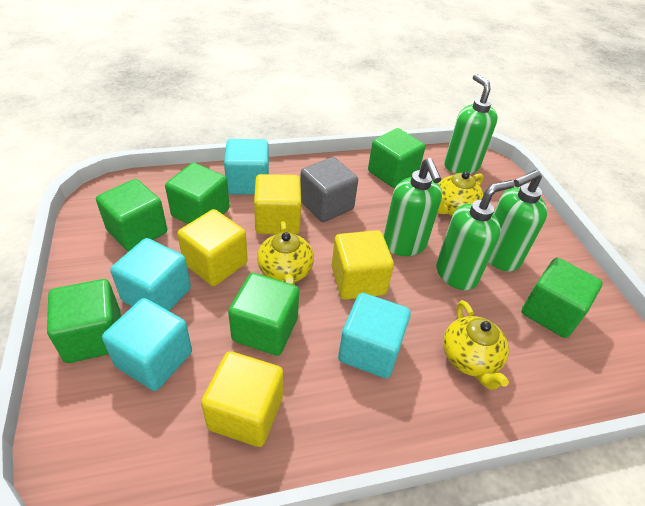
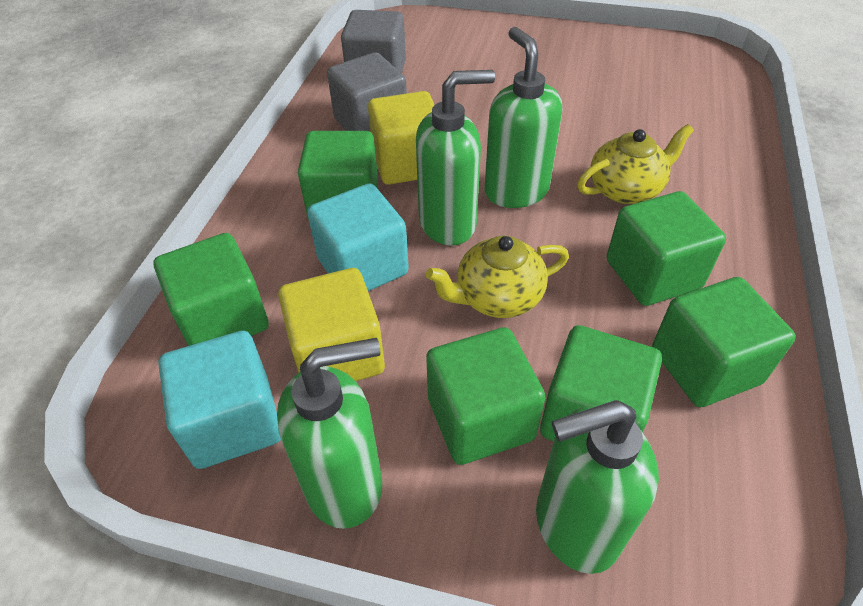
grey cube: 1 -> 2
turquoise cube: 4 -> 2
yellow cube: 4 -> 2
yellow teapot: 3 -> 2

